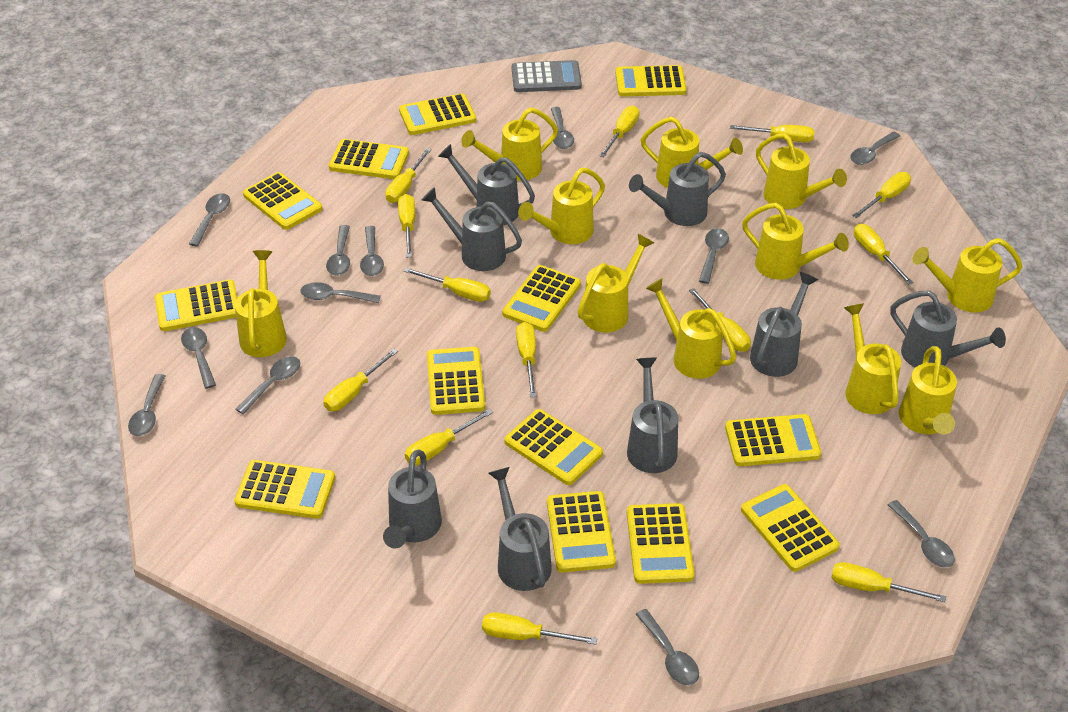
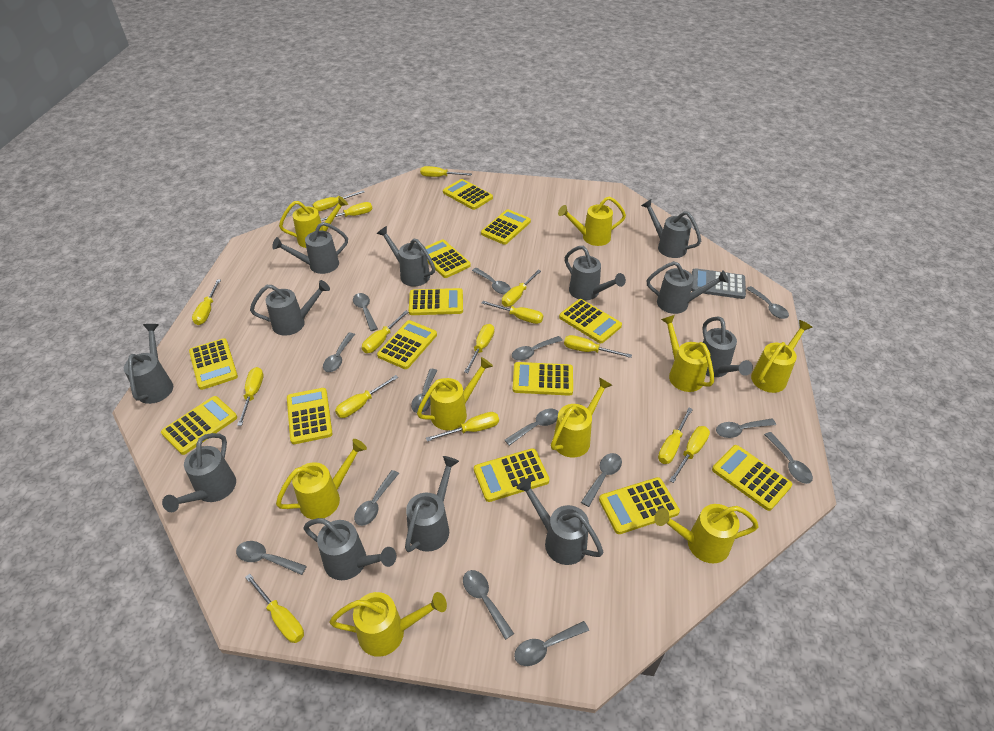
grey spoon: 12 -> 14
grey watering can: 8 -> 12
yellow screwdriver: 13 -> 15
yellow watering can: 11 -> 9

